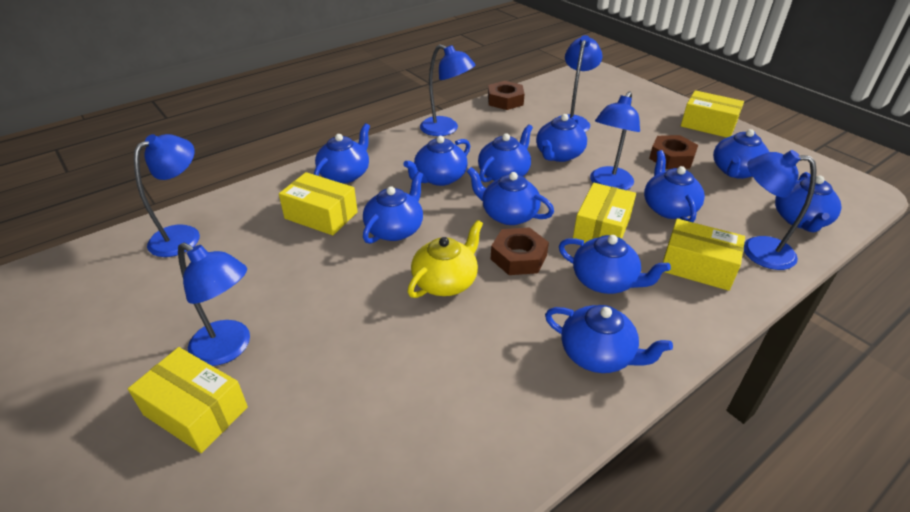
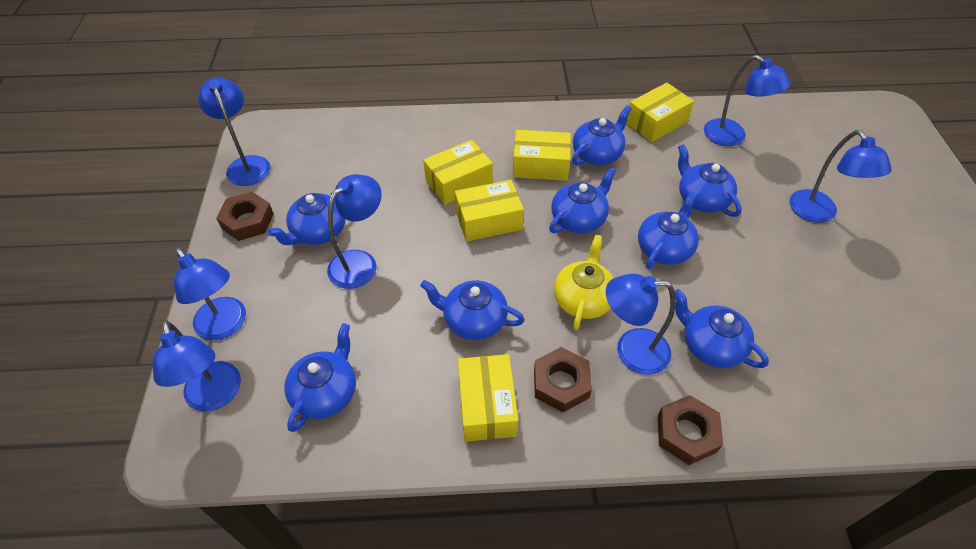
blue lamp: 6 -> 7
blue teapot: 11 -> 8

